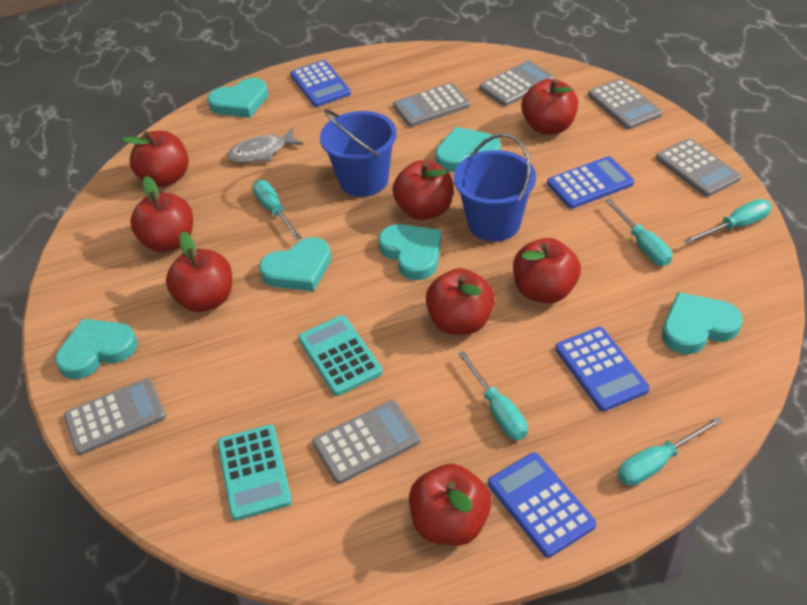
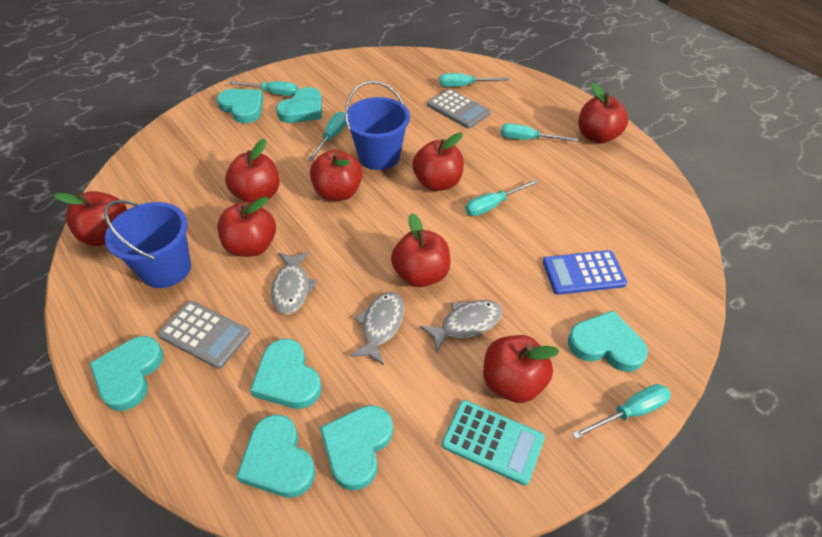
blue calculator: 4 -> 1
grey calculator: 6 -> 2
grey fish: 1 -> 3
turquoise calculator: 2 -> 1
turquoise heart: 6 -> 7
turquoise screwdriver: 5 -> 6

